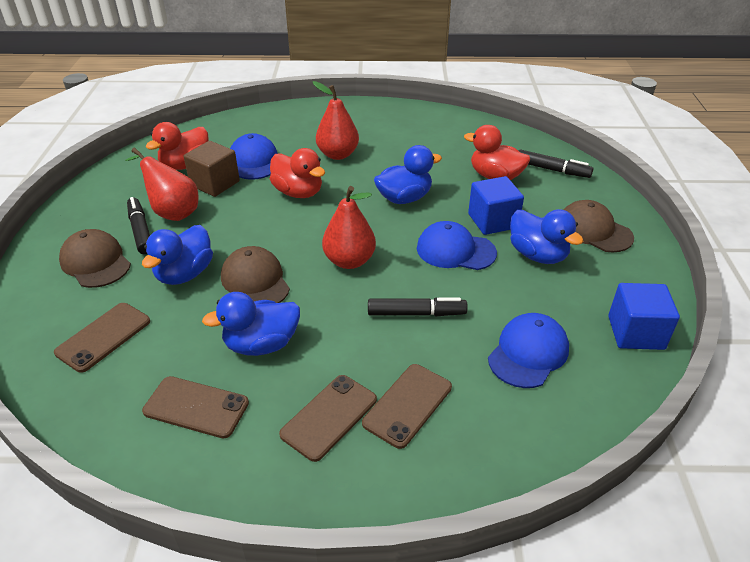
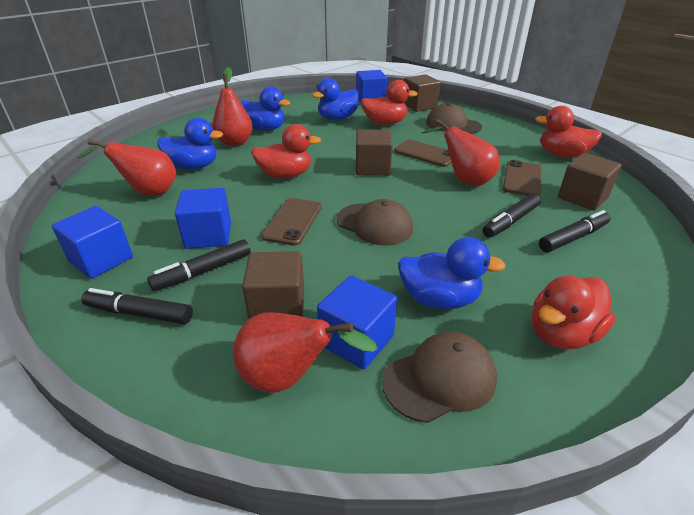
black marker: 3 -> 4
blue cap: 3 -> 0
blue cube: 2 -> 4
brown cube: 1 -> 4
brown phone: 4 -> 3
red duck: 3 -> 4
red pear: 3 -> 4

